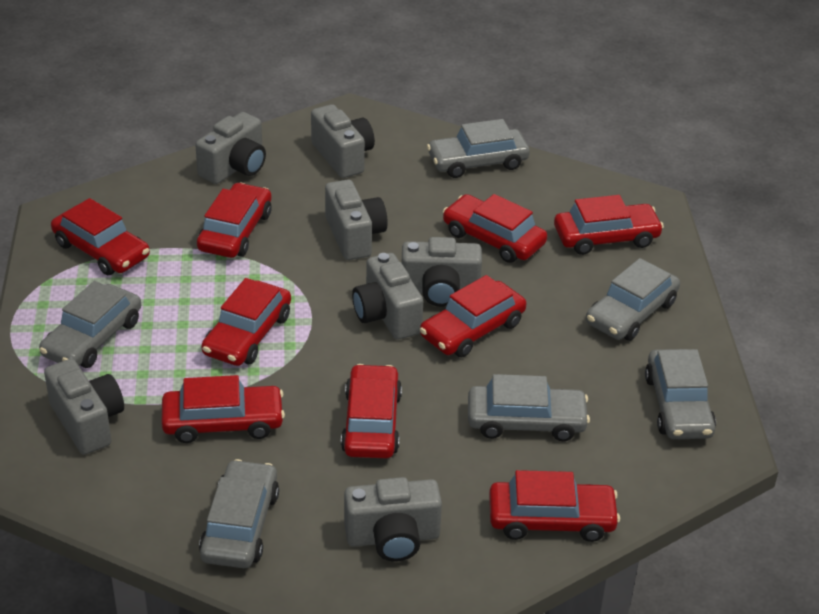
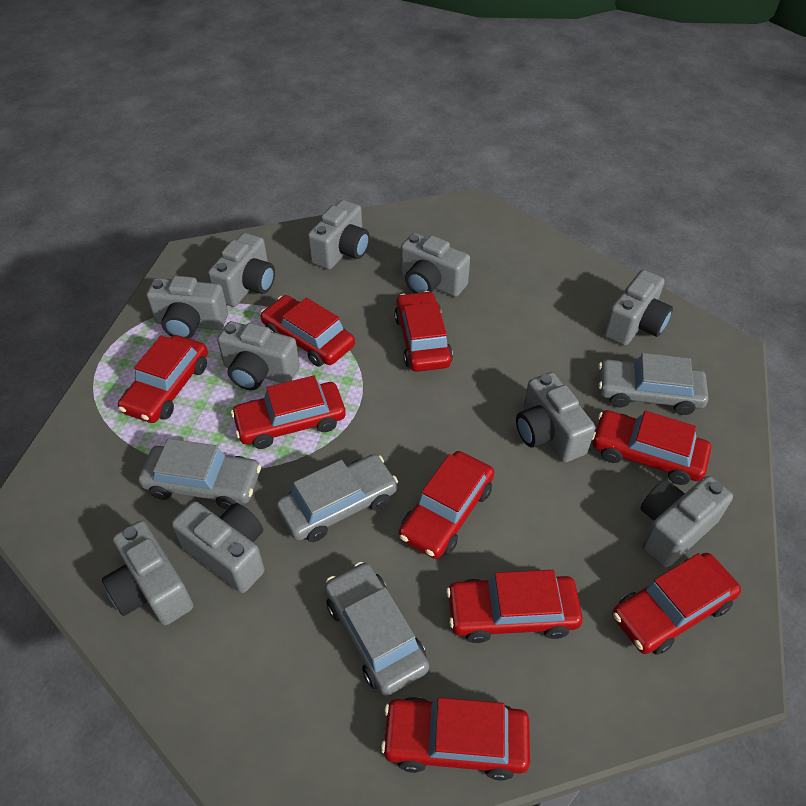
grey camera: 7 -> 10
grey car: 6 -> 4

